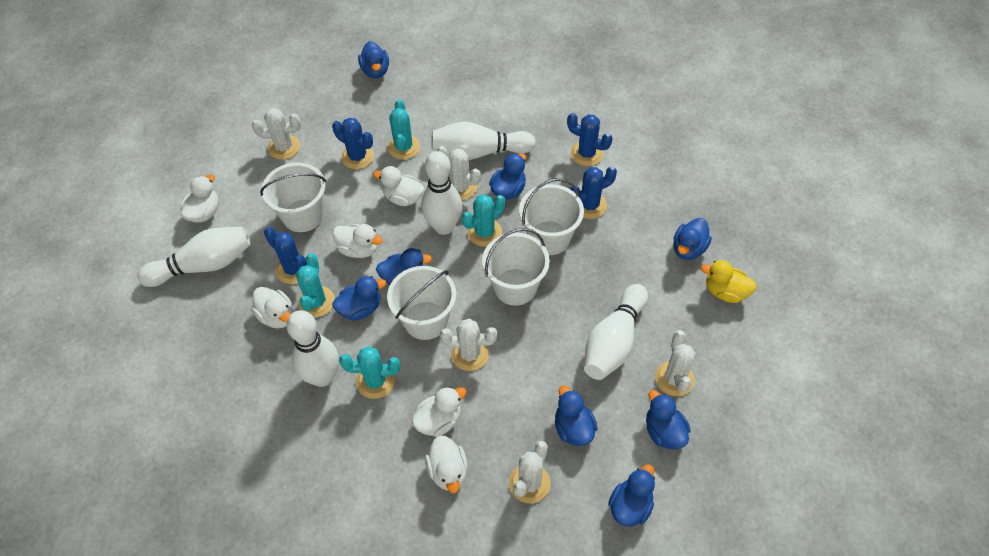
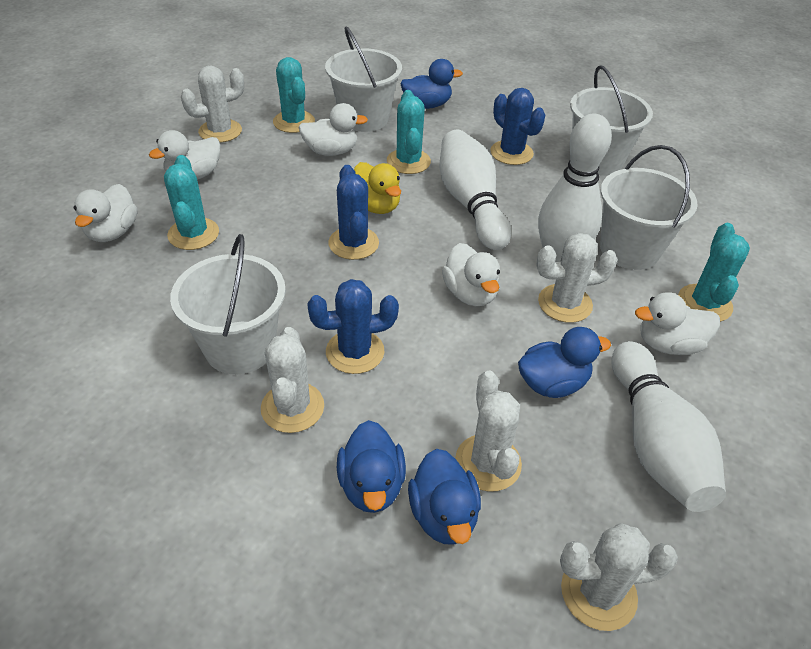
blue cactus: 4 -> 3
blue duck: 8 -> 4
white bowling pin: 5 -> 3
white duck: 6 -> 5

